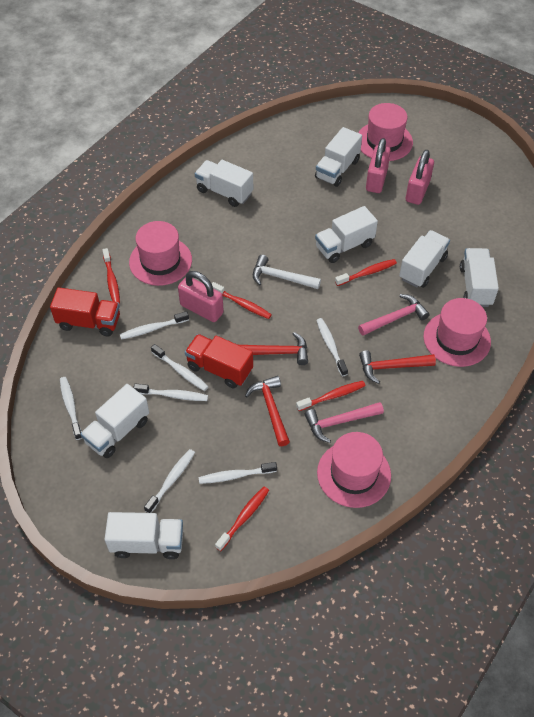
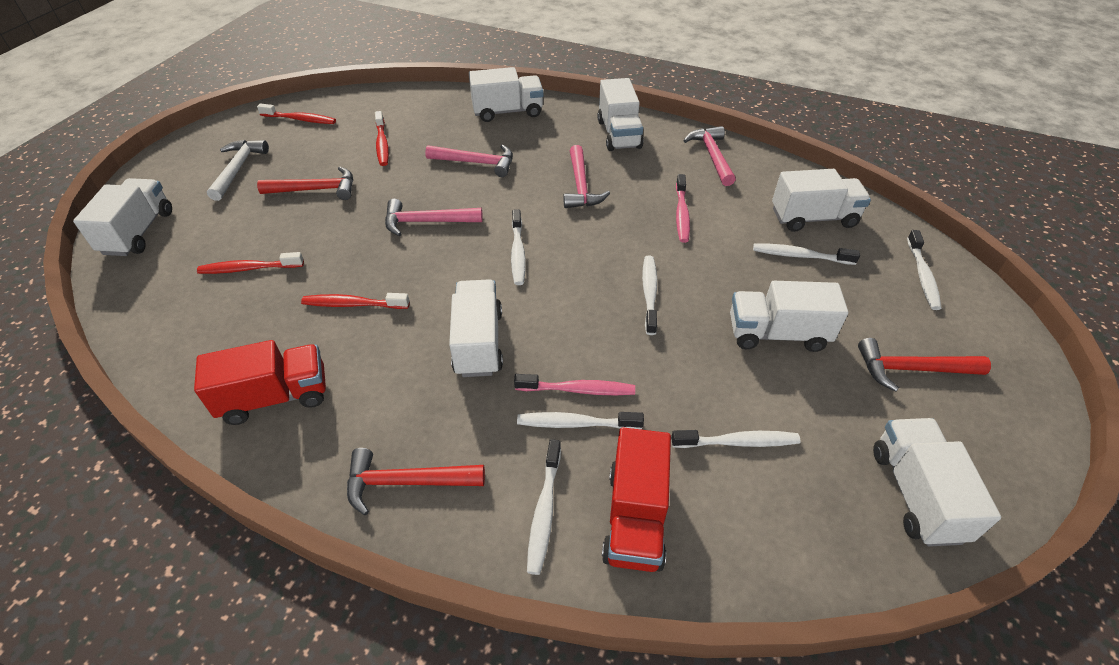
pink hammer: 2 -> 4
pink hat: 4 -> 0
pink padlock: 3 -> 0
pink toothbrush: 0 -> 2
red toothbrush: 5 -> 4

